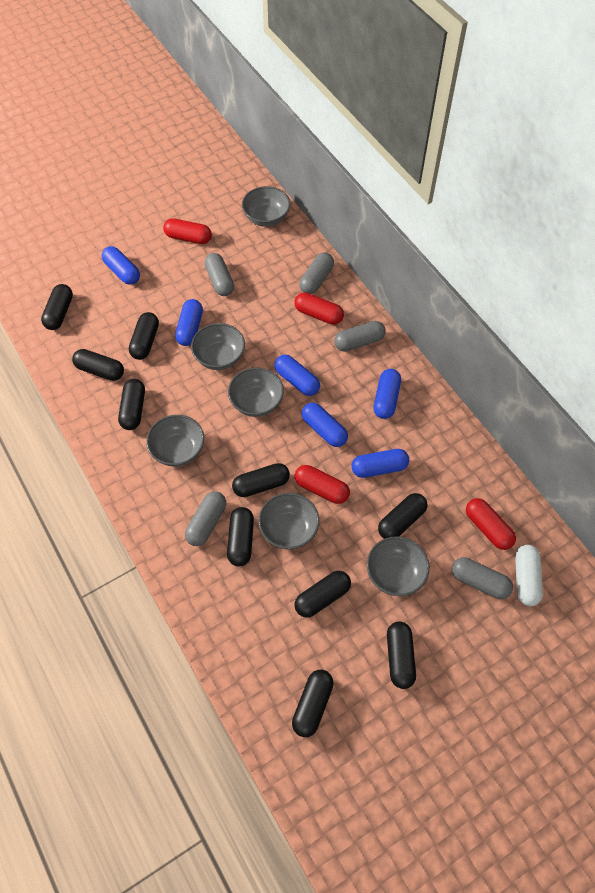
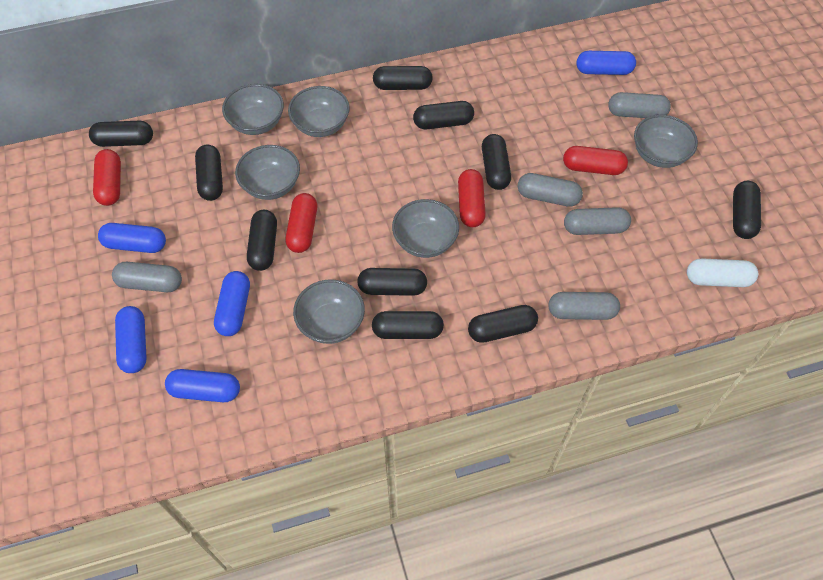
blue capsule: 6 -> 5

